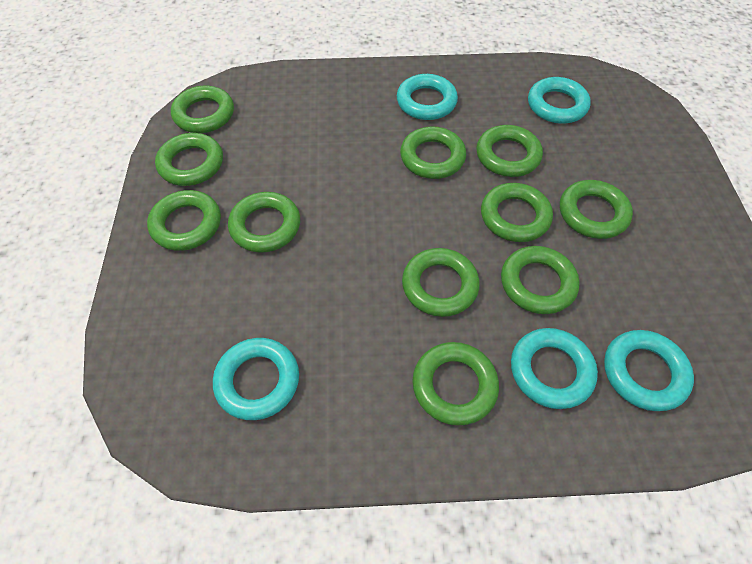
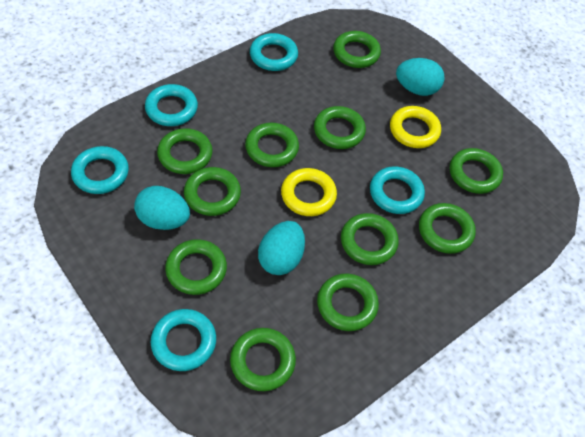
turquoise egg: 0 -> 3
yellow ring: 0 -> 2

